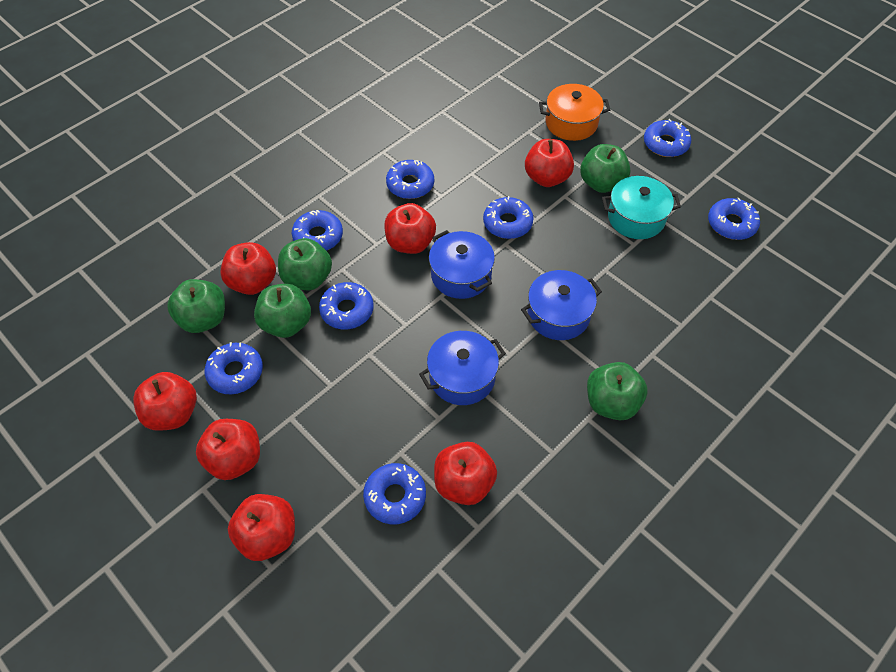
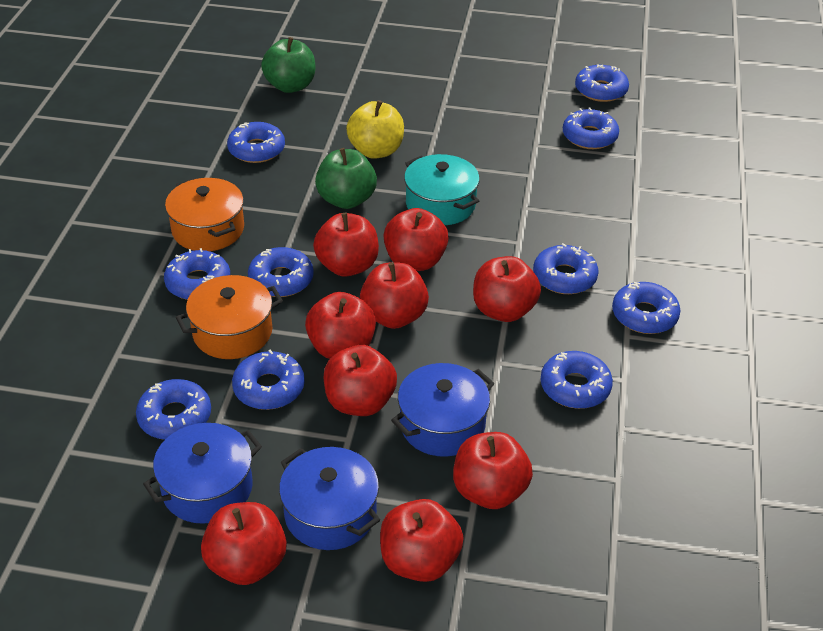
blue donut: 8 -> 10
green apple: 5 -> 2
orange pot: 1 -> 2
red apple: 7 -> 9
yellow apple: 0 -> 1

